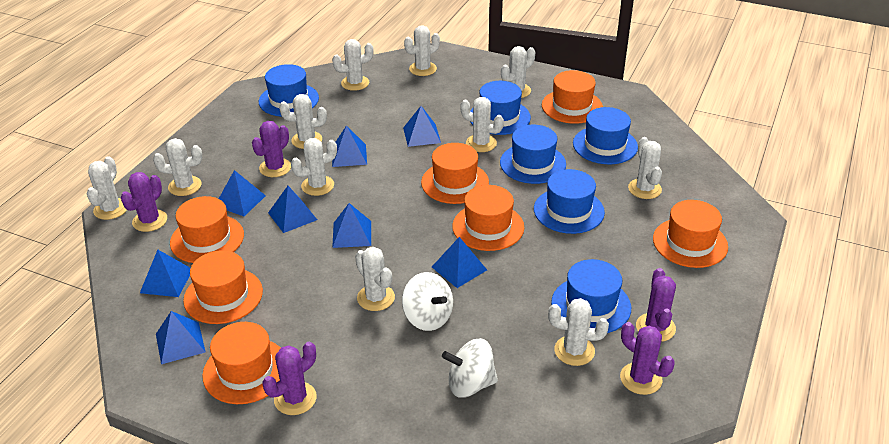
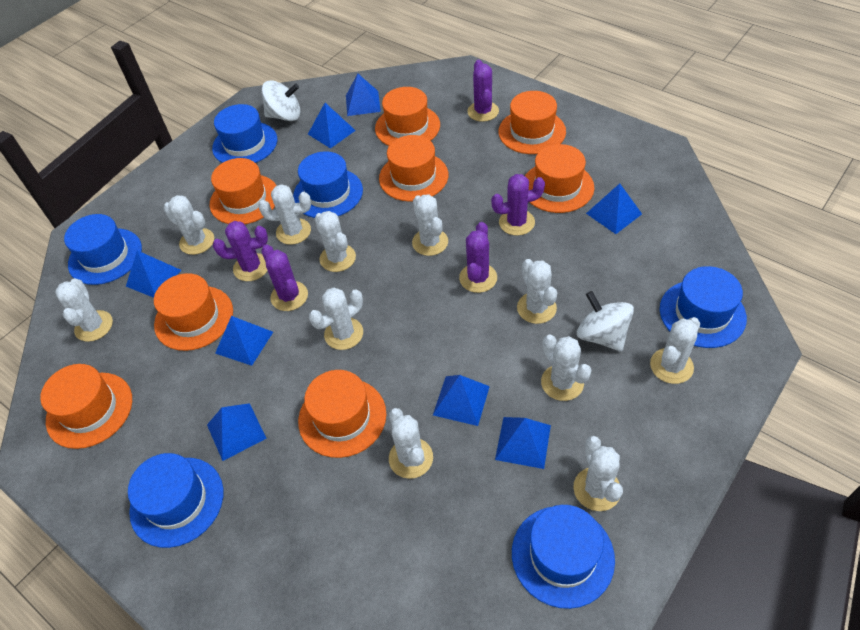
orange hat: 7 -> 8

